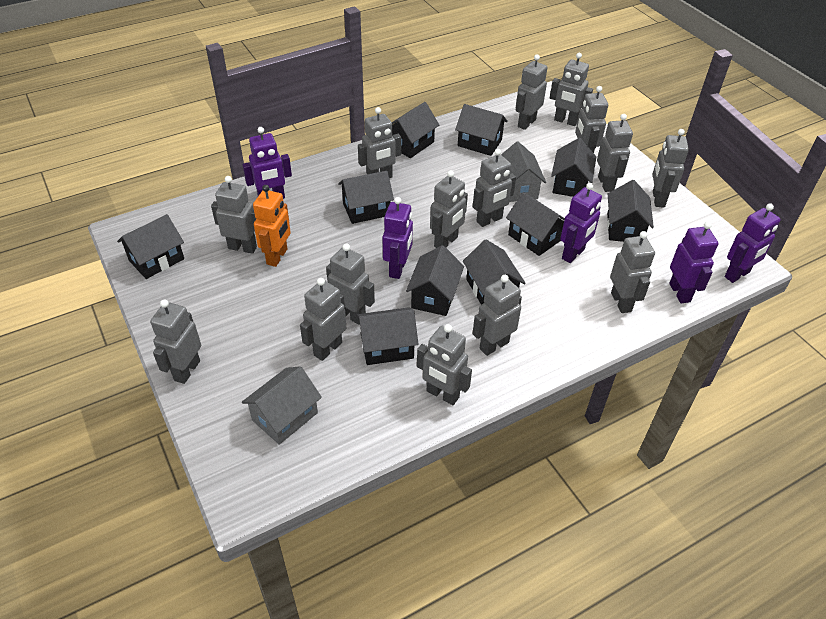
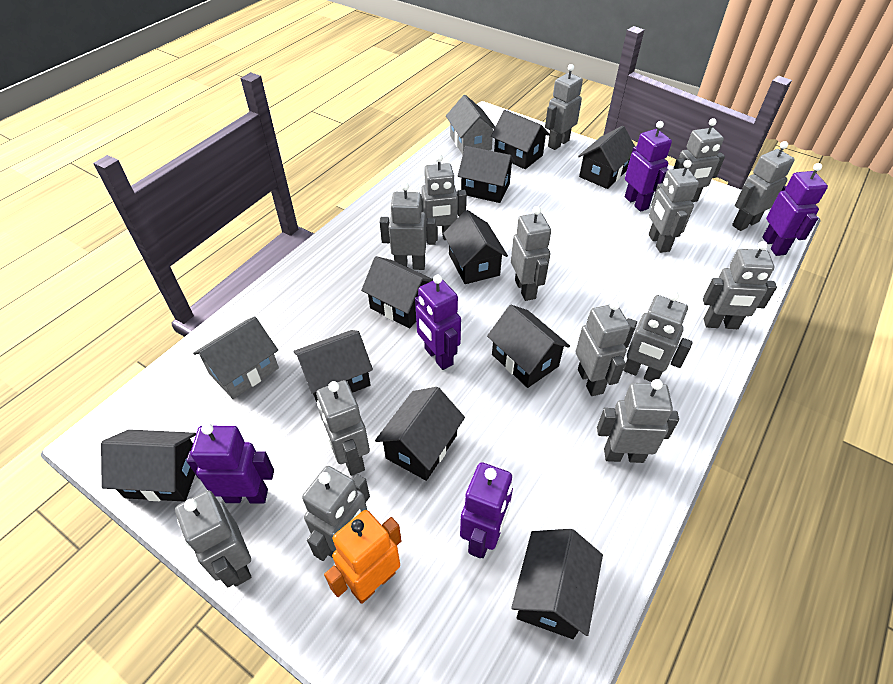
grey robot: 15 -> 14

